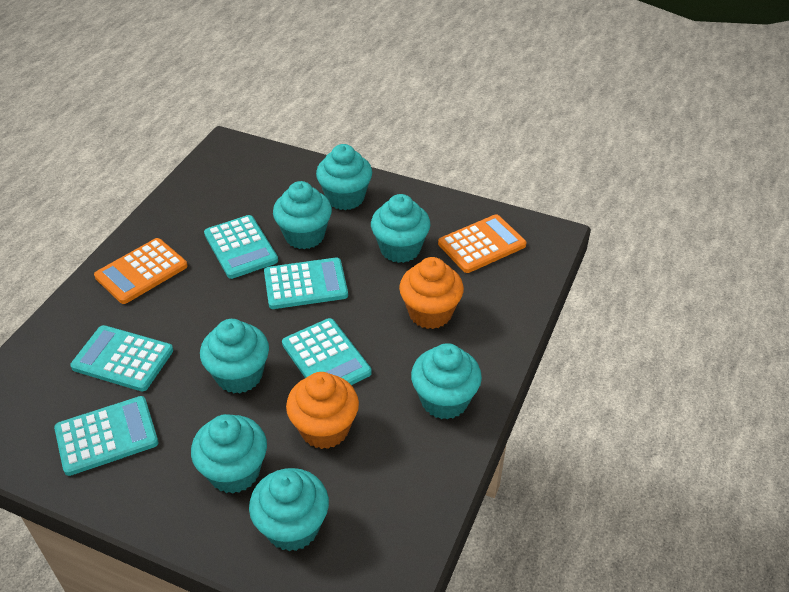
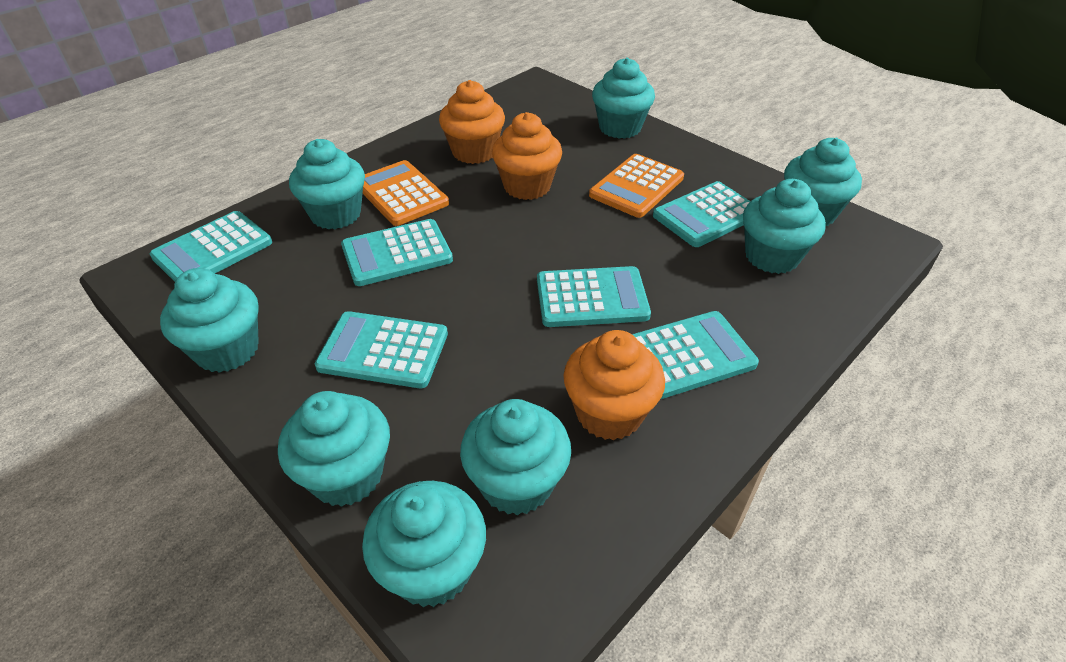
orange cupcake: 2 -> 3
turquoise calculator: 5 -> 6
turquoise cupcake: 7 -> 8

